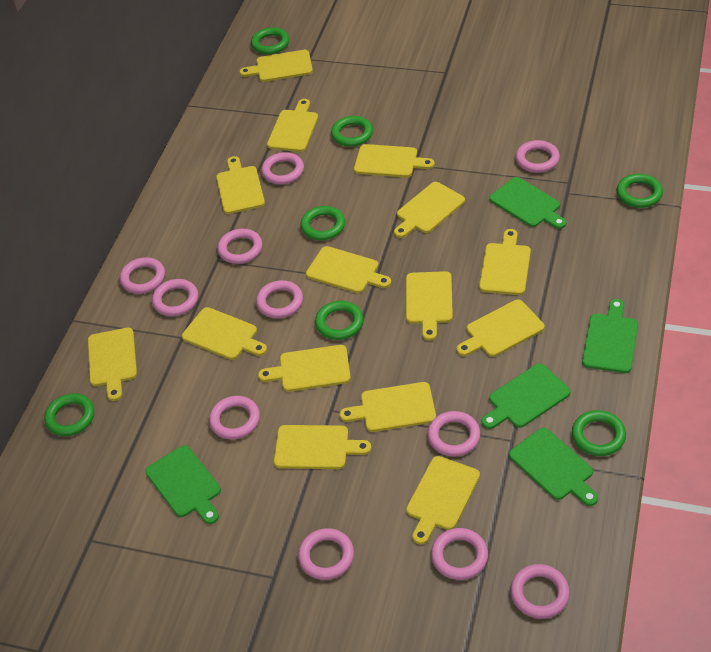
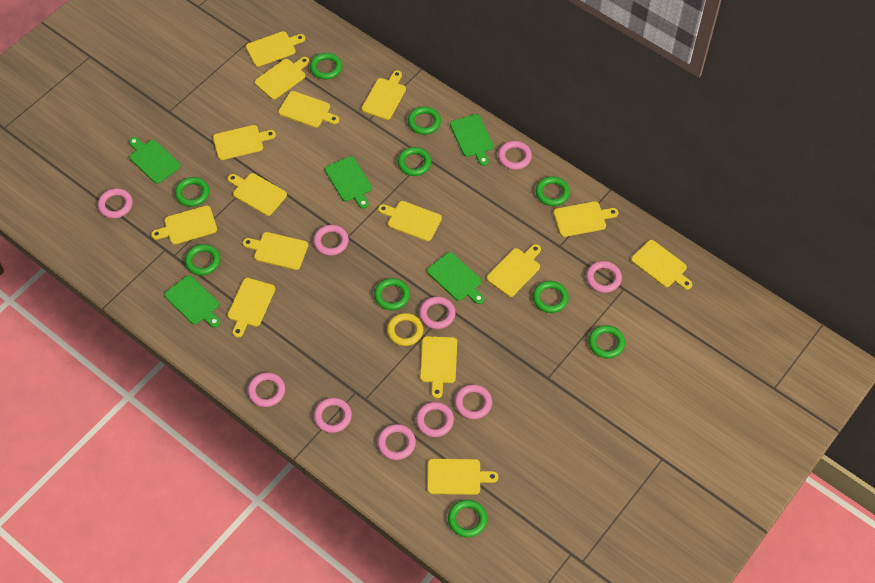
green ring: 7 -> 10
pink ring: 11 -> 10
yellow ring: 0 -> 1

